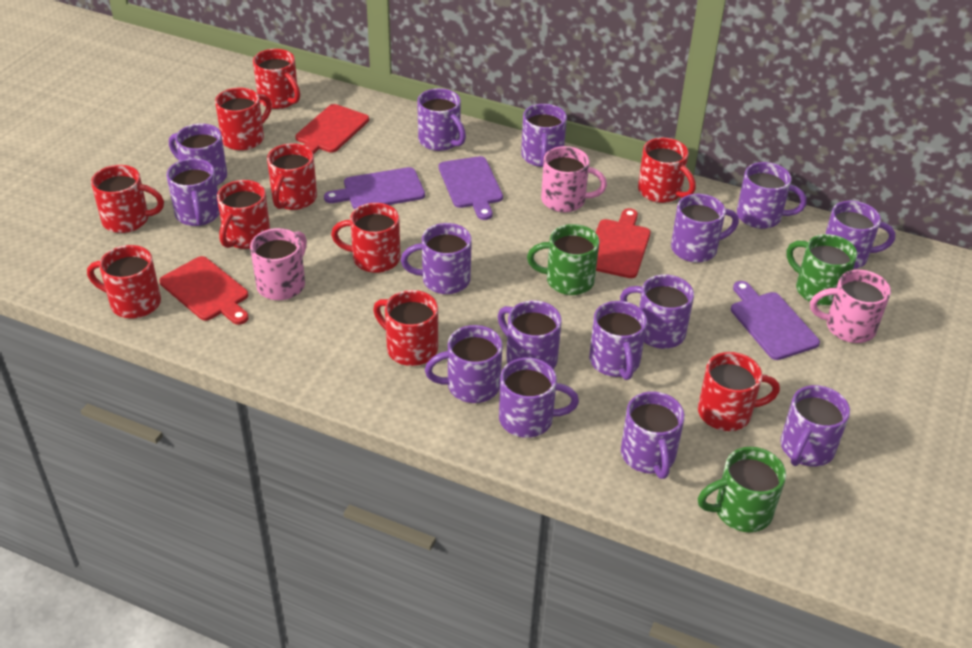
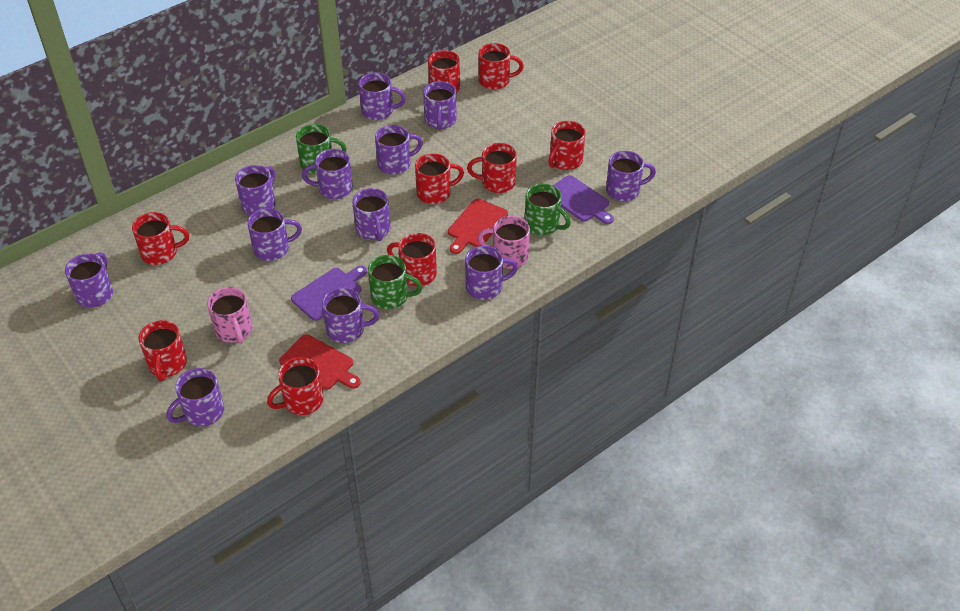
pink mug: 3 -> 2
purple cutting board: 3 -> 2
purple mug: 15 -> 12
red cutting board: 3 -> 2
red mug: 10 -> 9

